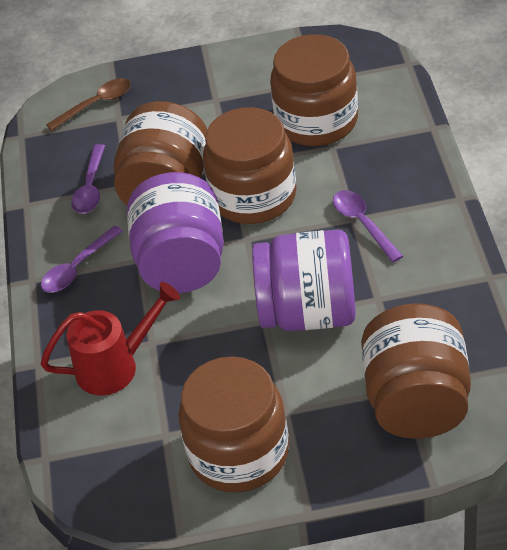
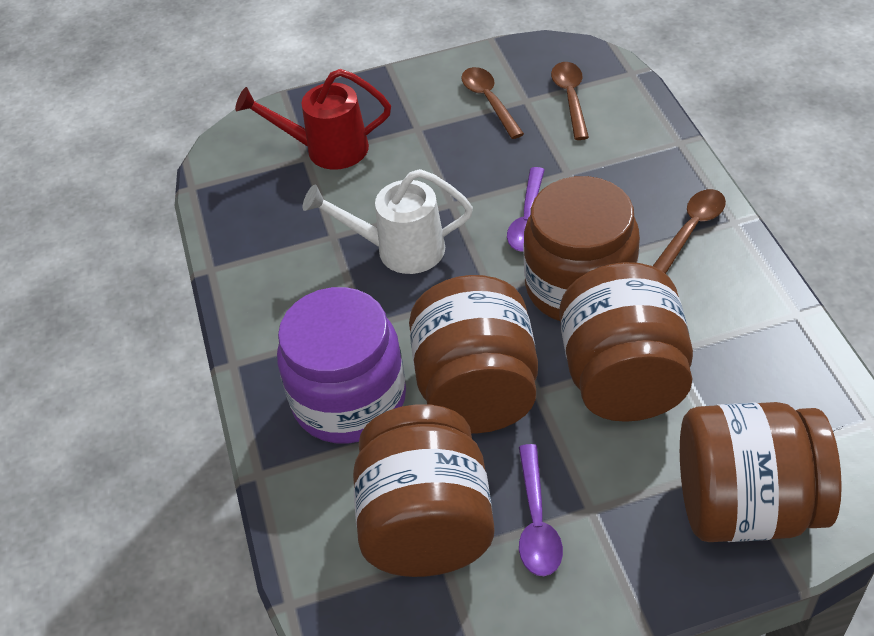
brown spoon: 1 -> 3
purple jar: 2 -> 1
purple spoon: 3 -> 2
white watering can: 0 -> 1

